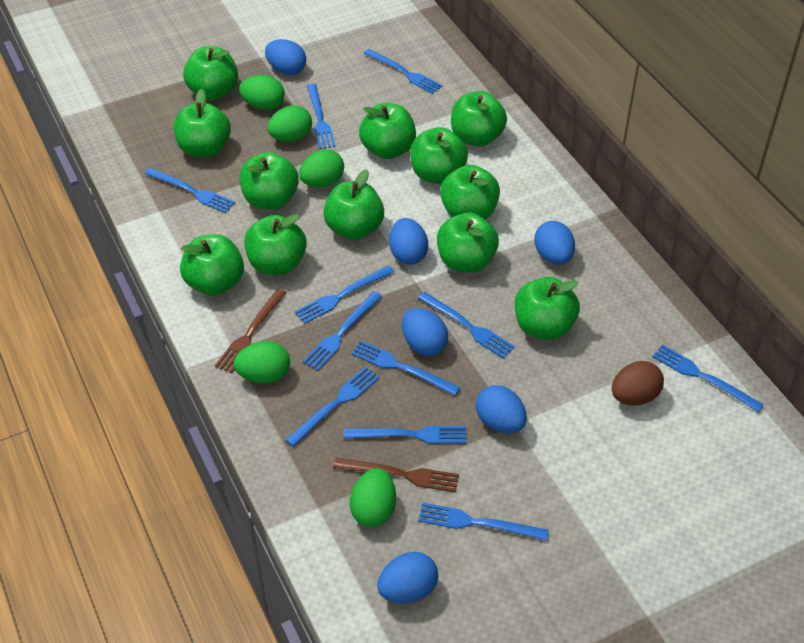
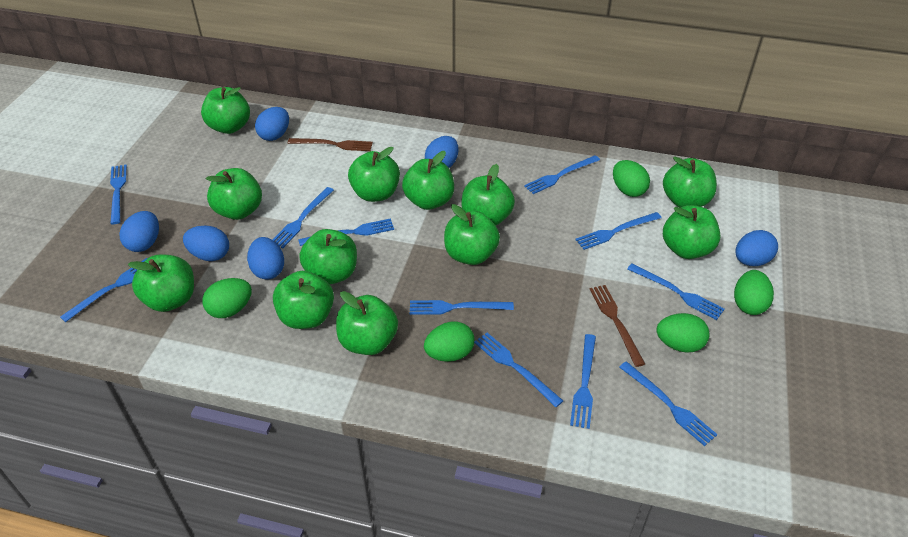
brown egg: 1 -> 0

